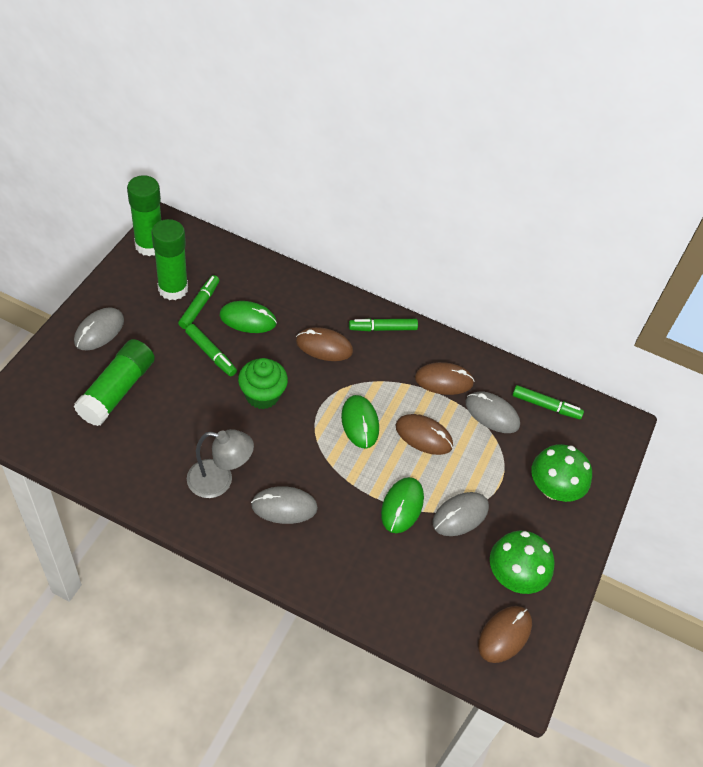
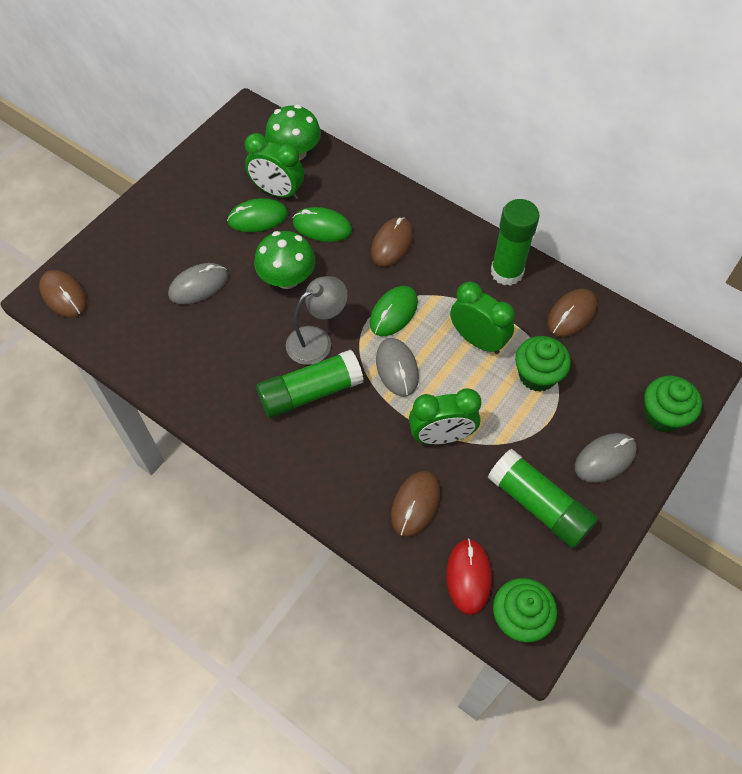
green clock: 0 -> 3
green cupcake: 1 -> 3
green marker: 4 -> 0
grey mouse: 4 -> 3
red mouse: 0 -> 1

